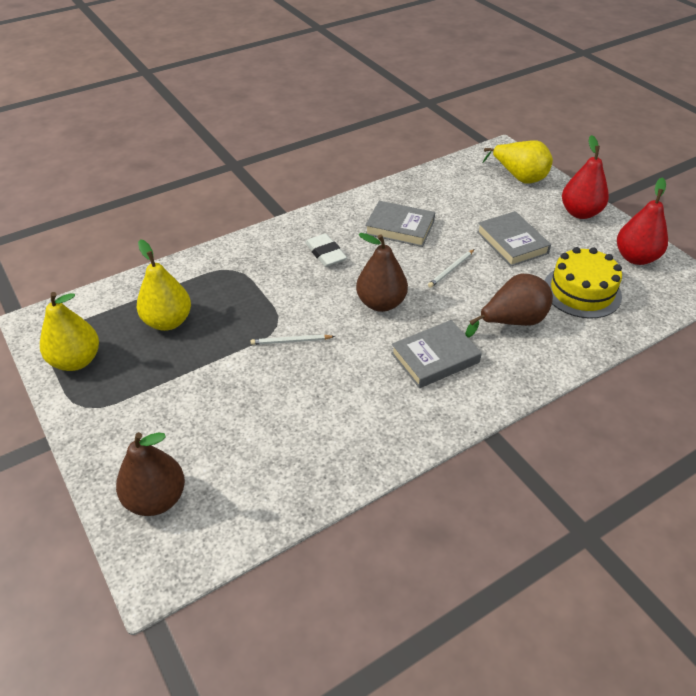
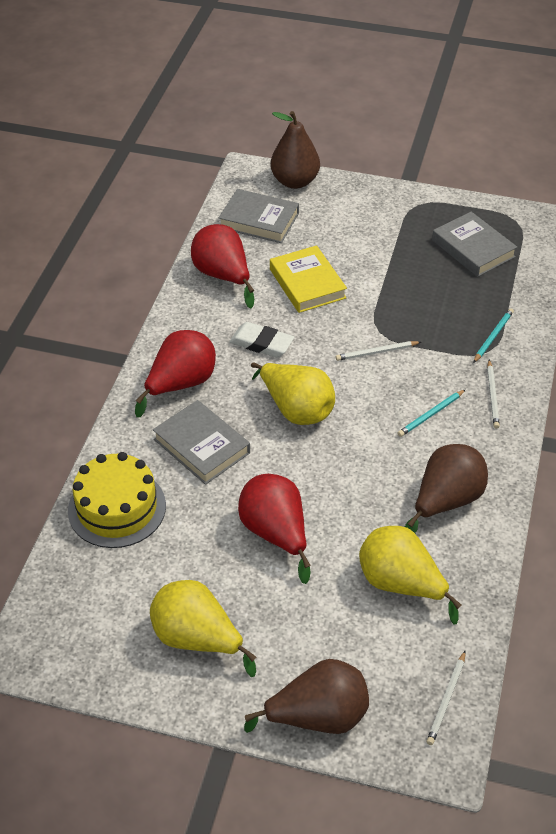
red pear: 2 -> 3
turquoise pencil: 0 -> 2
white pencil: 2 -> 3
yellow book: 0 -> 1

